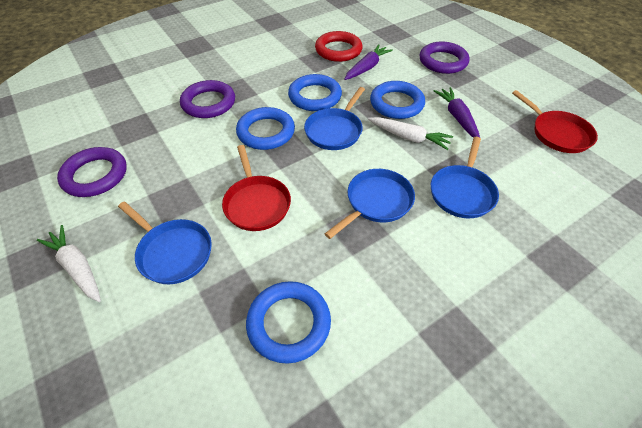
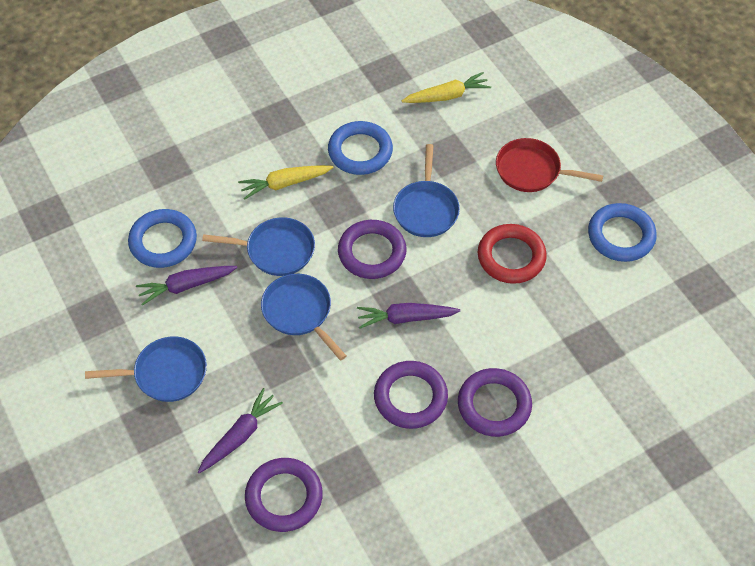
blue ring: 4 -> 3
purple carrot: 2 -> 3
purple ring: 3 -> 4
red pan: 2 -> 1
white carrot: 2 -> 0
yellow carrot: 0 -> 2

